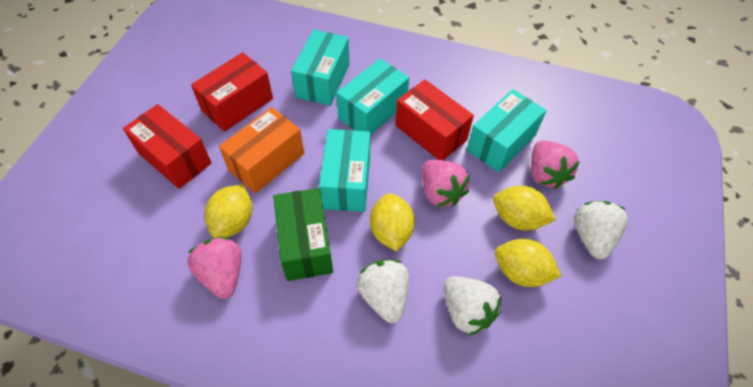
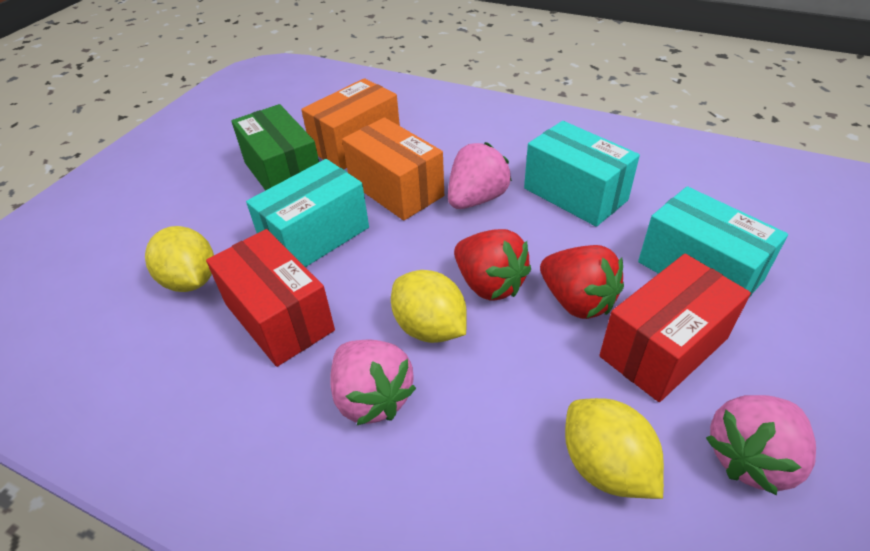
orange box: 1 -> 2
red box: 3 -> 2
red strawberry: 0 -> 2
turquoise box: 4 -> 3
white strawberry: 3 -> 0
yellow lemon: 4 -> 3

